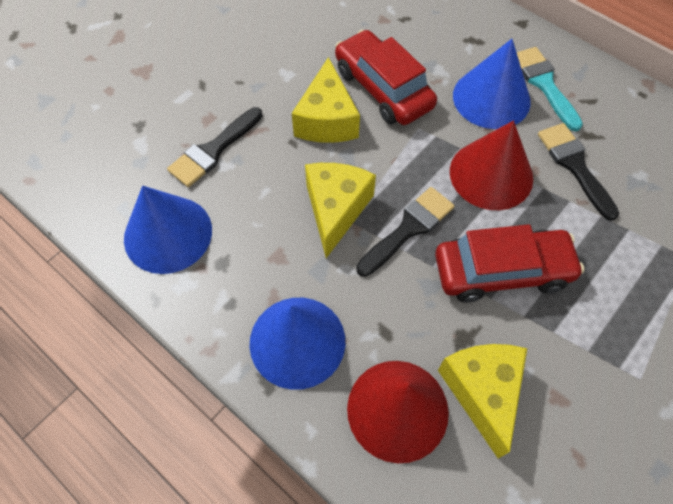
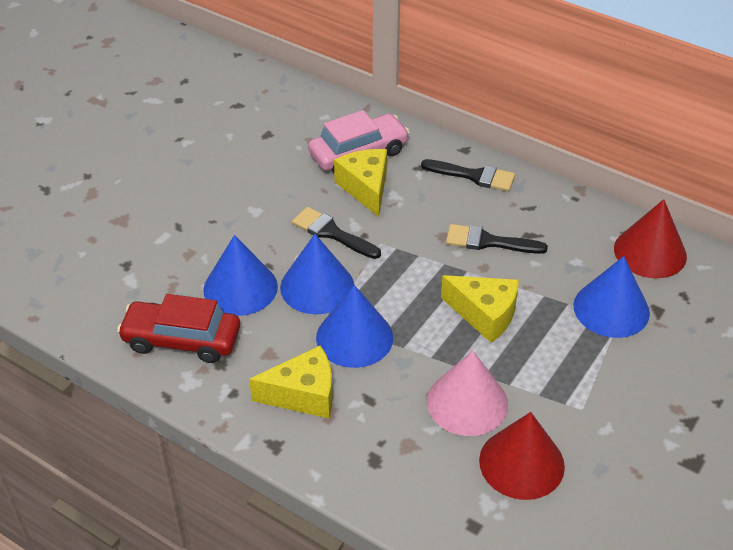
blue cone: 3 -> 4
pink car: 0 -> 1
pink cone: 0 -> 1
red car: 2 -> 1
turquoise brush: 1 -> 0

